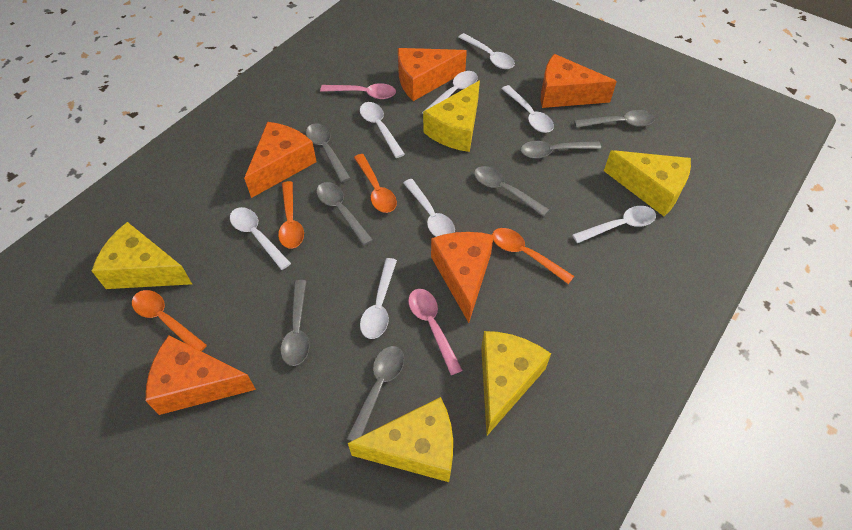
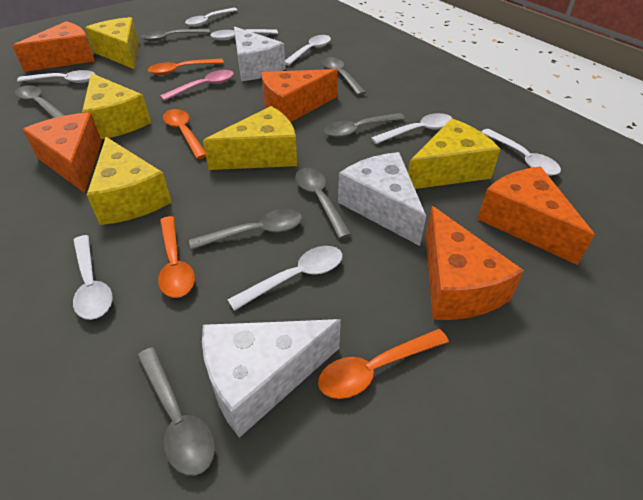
pink spoon: 2 -> 1
white cheese: 0 -> 3

